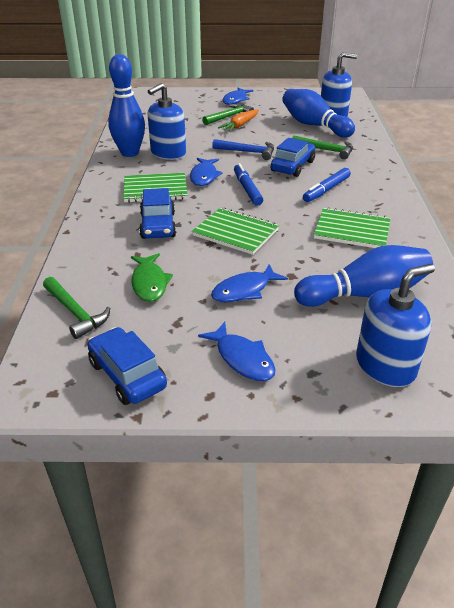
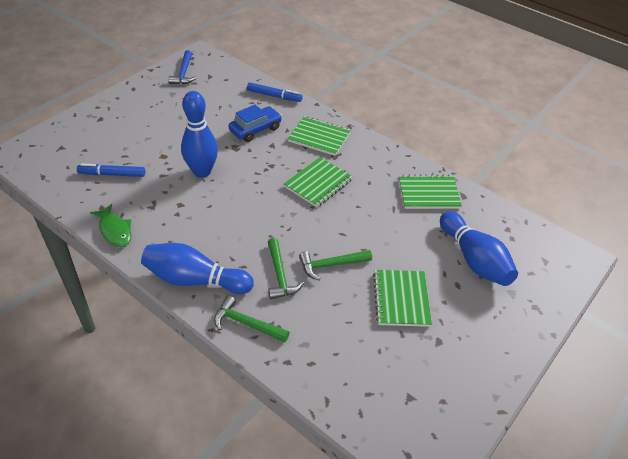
blue car: 3 -> 1
blue fish: 4 -> 0
blue soap dispenser: 3 -> 0
green notebook: 3 -> 4
orange carrot: 1 -> 0

